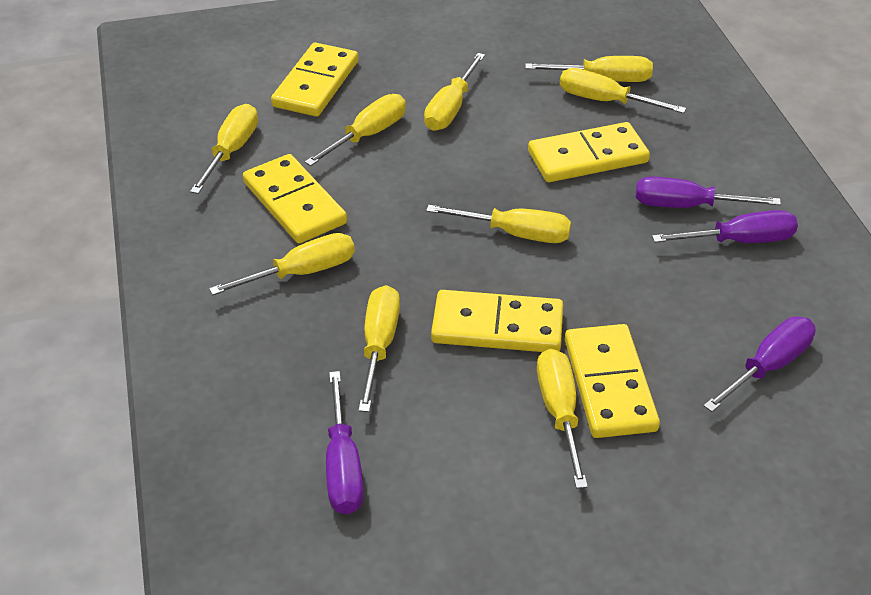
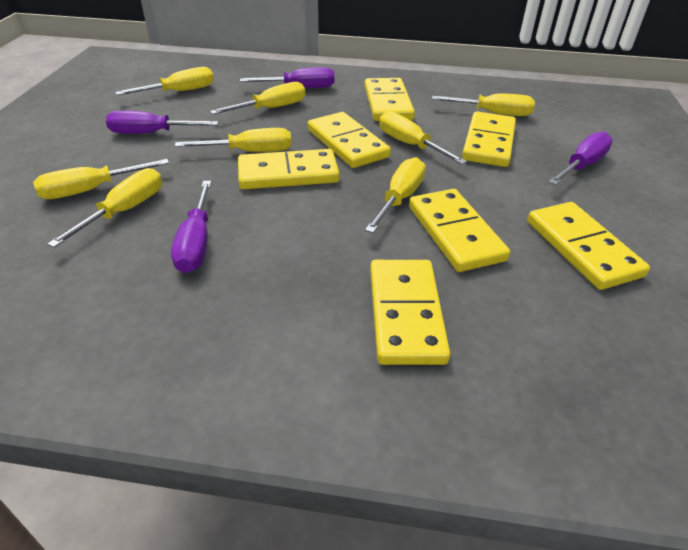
yellow domino: 5 -> 7
yellow screwdriver: 9 -> 8

